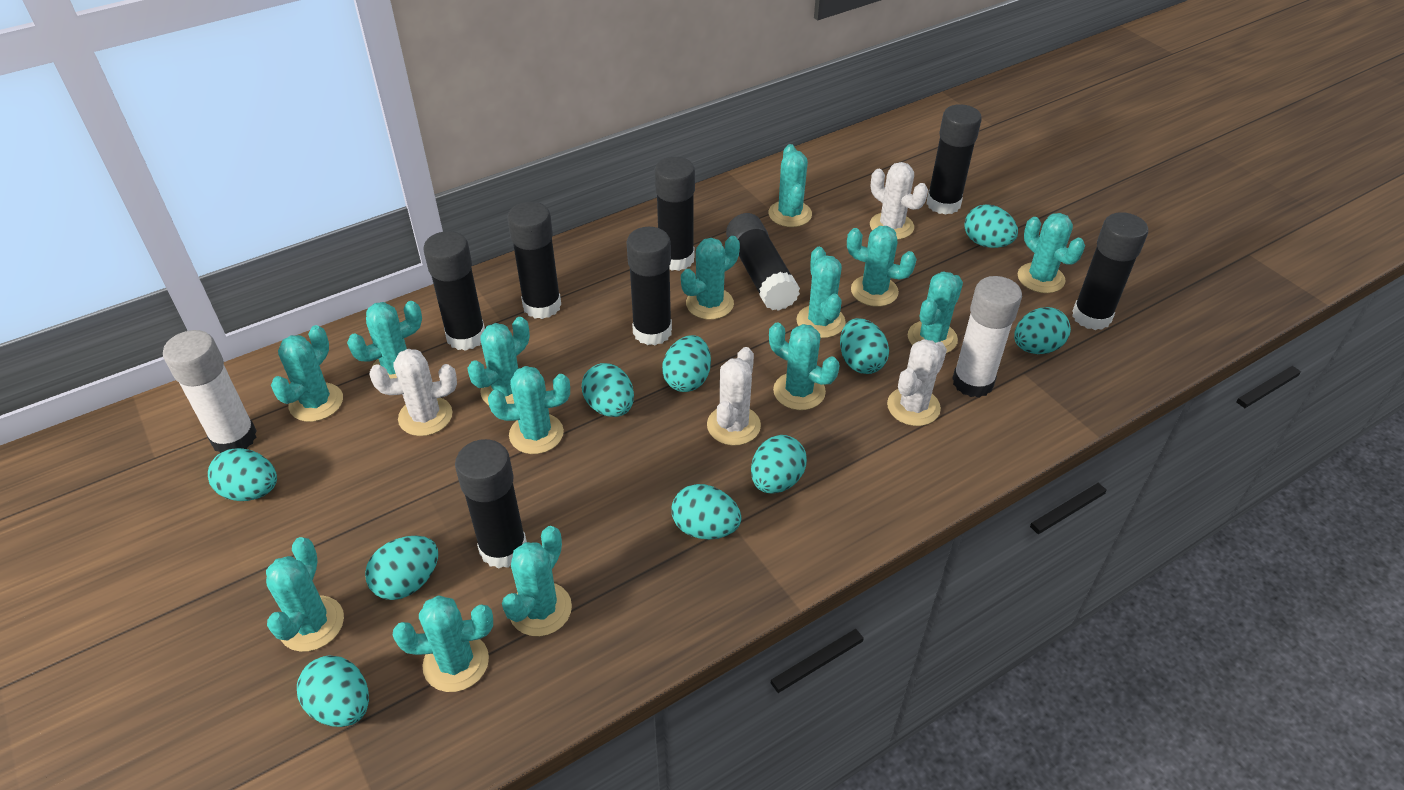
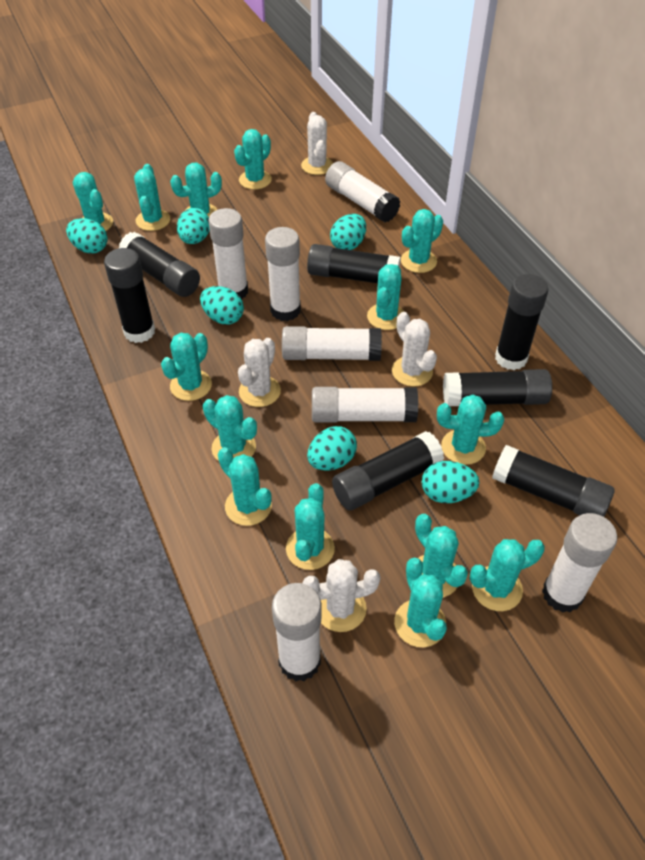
black glue stick: 8 -> 7
turquoise egg: 10 -> 6
white glue stick: 2 -> 7

